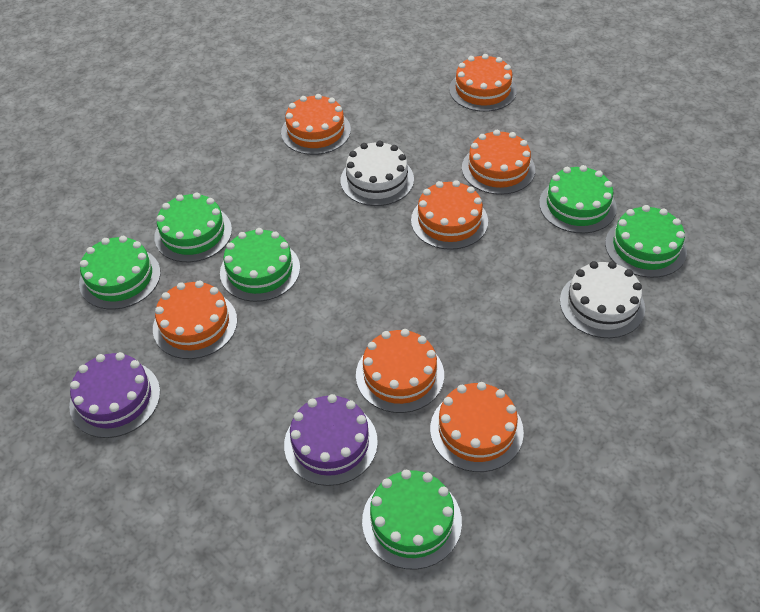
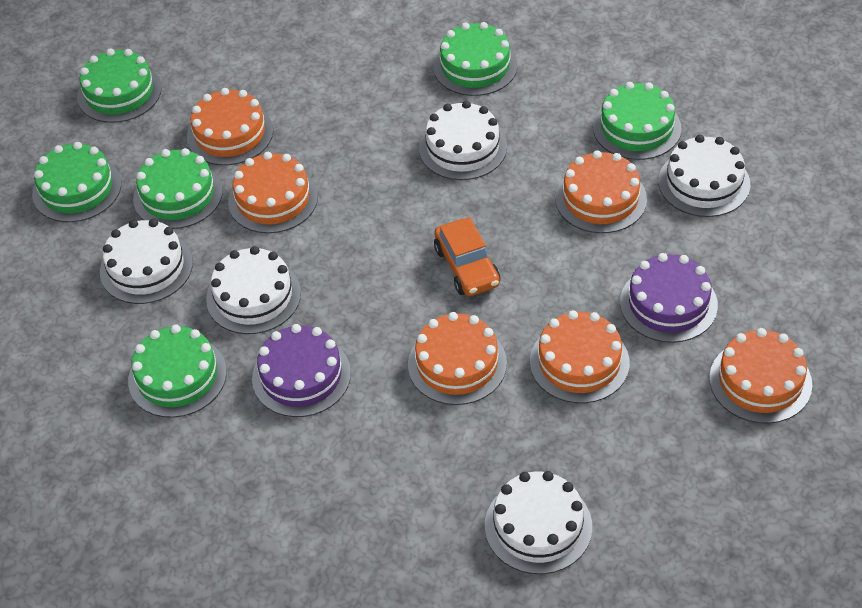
orange cake: 7 -> 6
orange car: 0 -> 1
white cake: 2 -> 5

